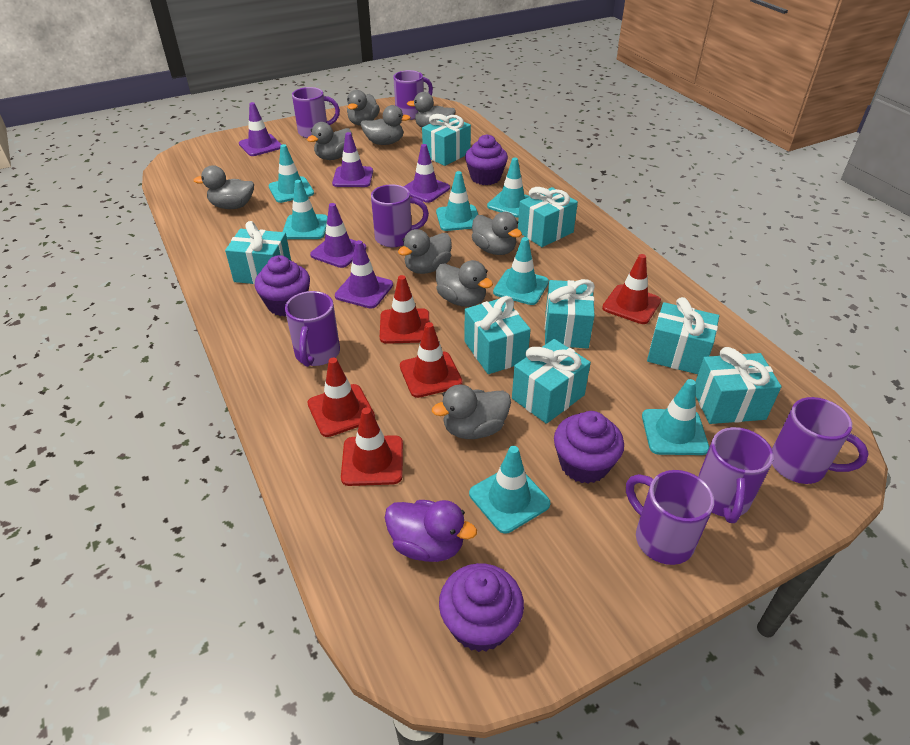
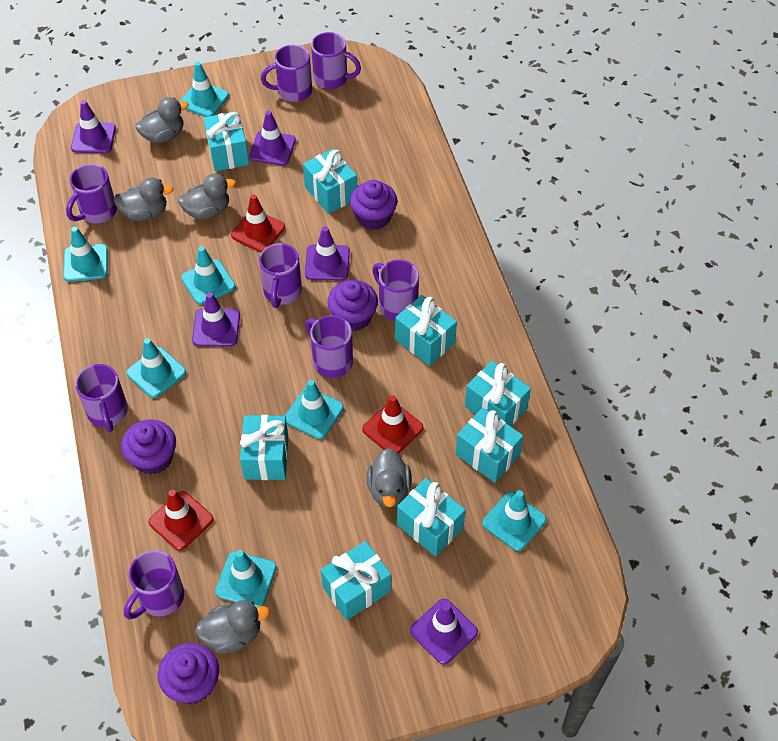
grey duck: 9 -> 5
purple duck: 1 -> 0
purple mug: 7 -> 8
red traffic cone: 5 -> 3

